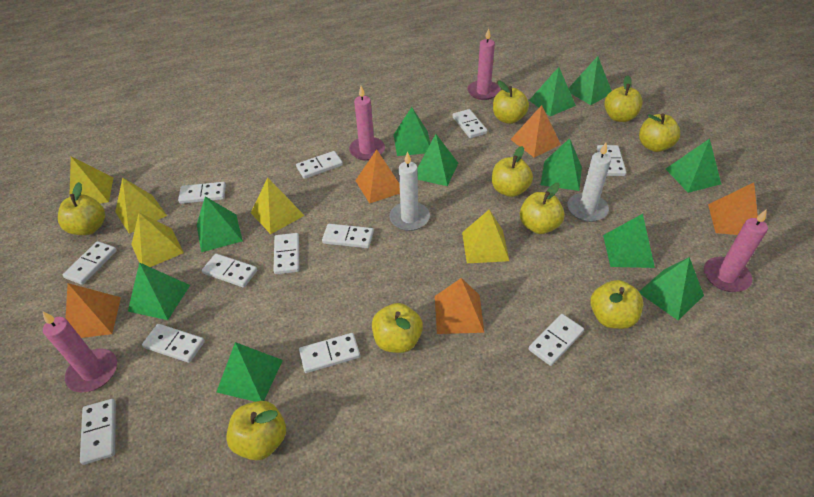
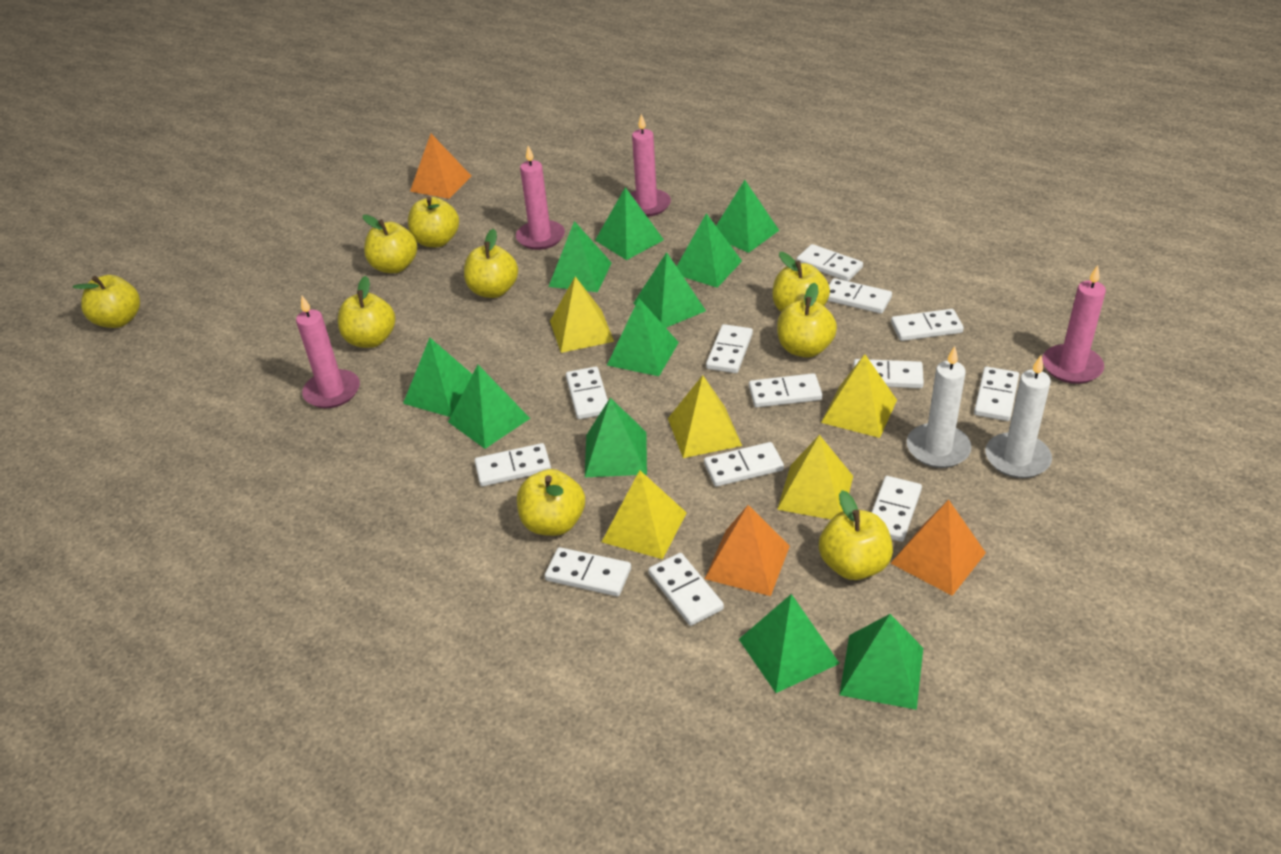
orange pyramid: 5 -> 3
white domino: 12 -> 13

